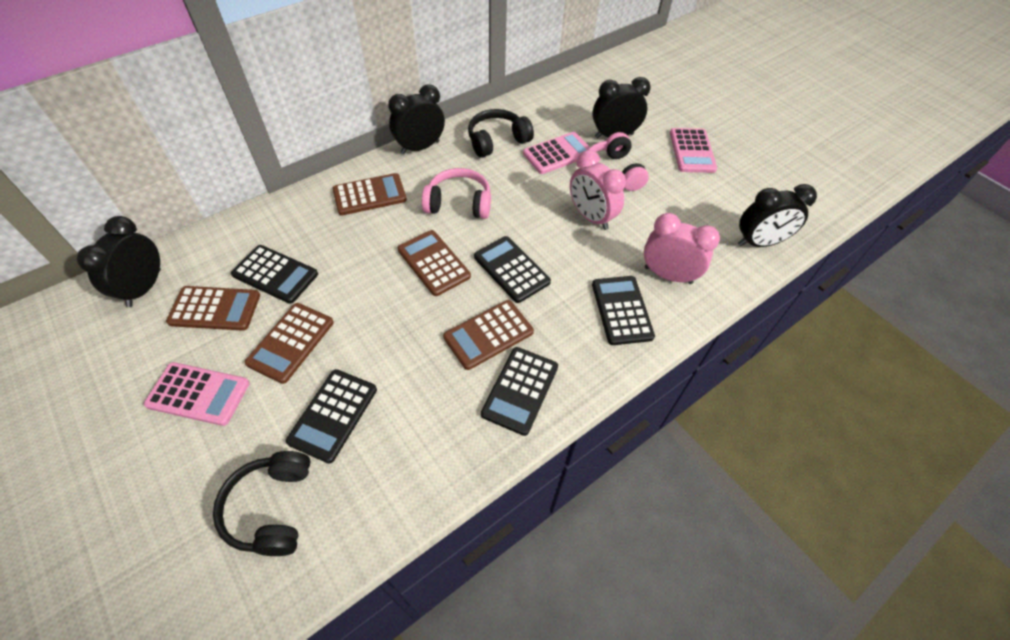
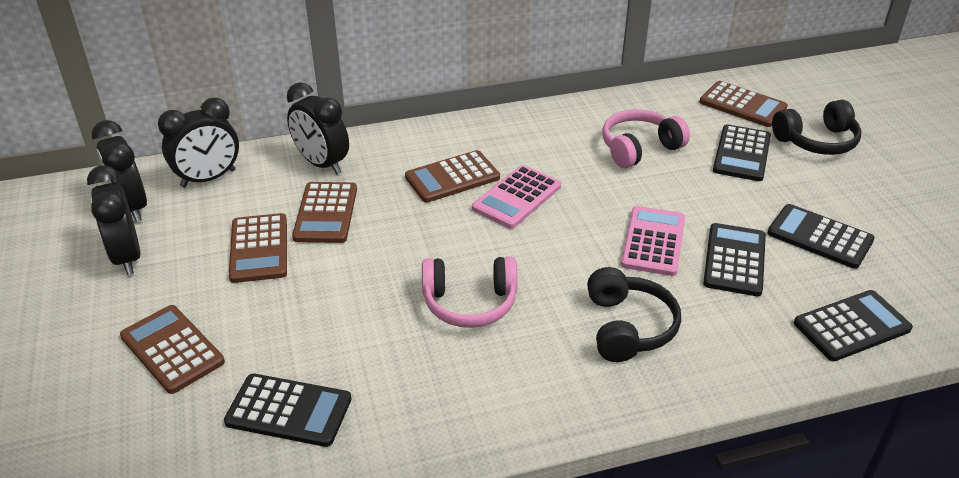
pink calculator: 3 -> 2
pink clock: 2 -> 0

